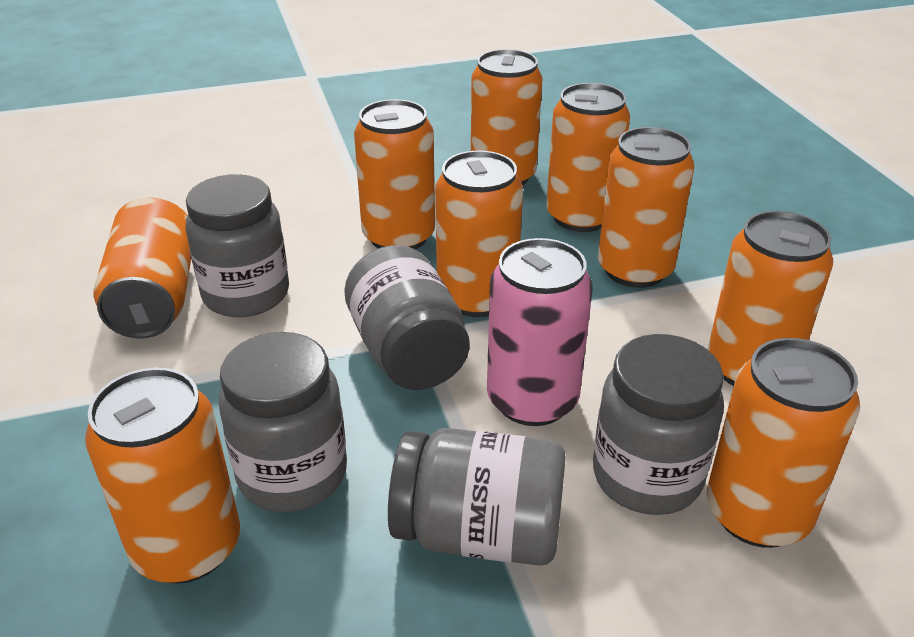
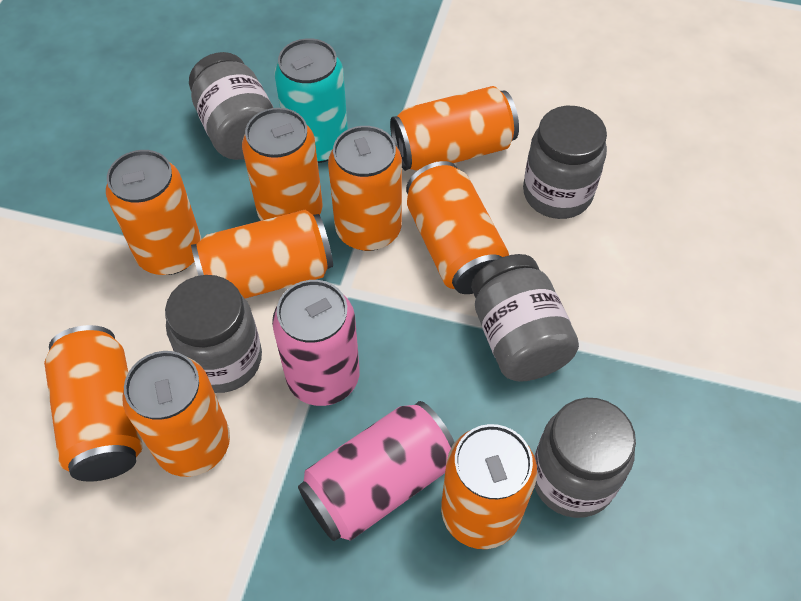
pink can: 1 -> 2
turquoise can: 0 -> 1

